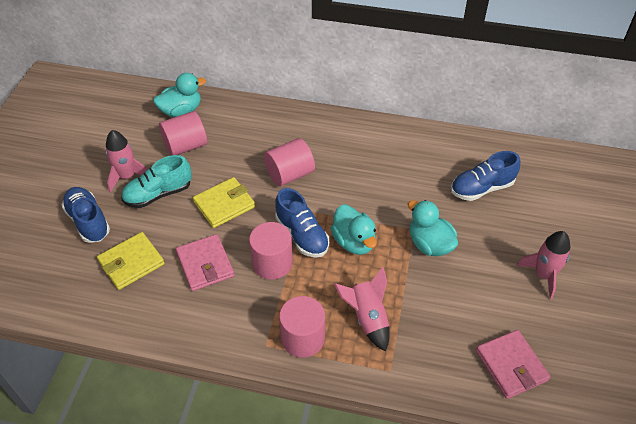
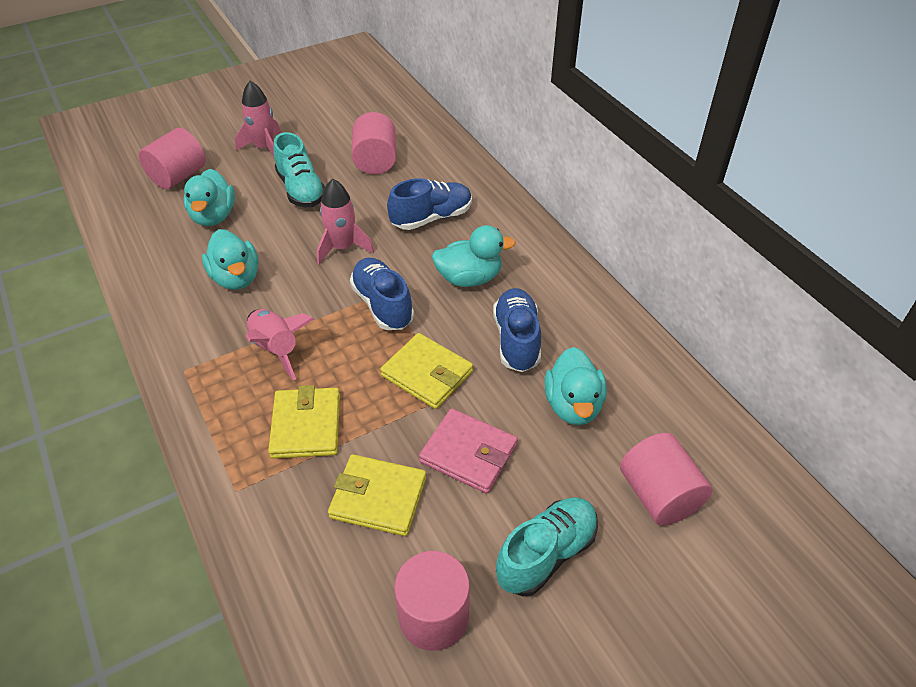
pink wallet: 2 -> 1
turquoise duck: 3 -> 4
turquoise shoe: 1 -> 2
yellow wallet: 2 -> 3

